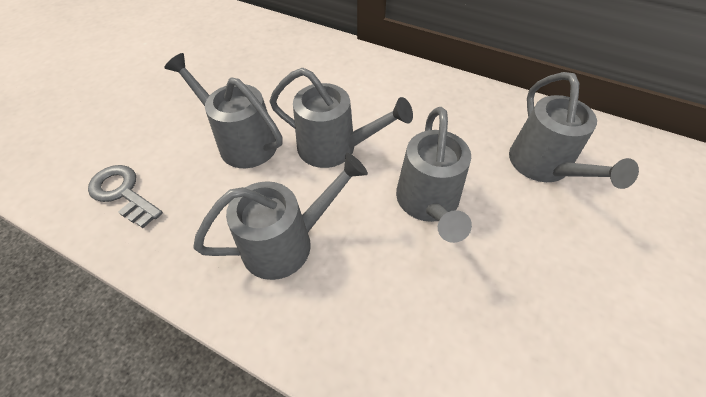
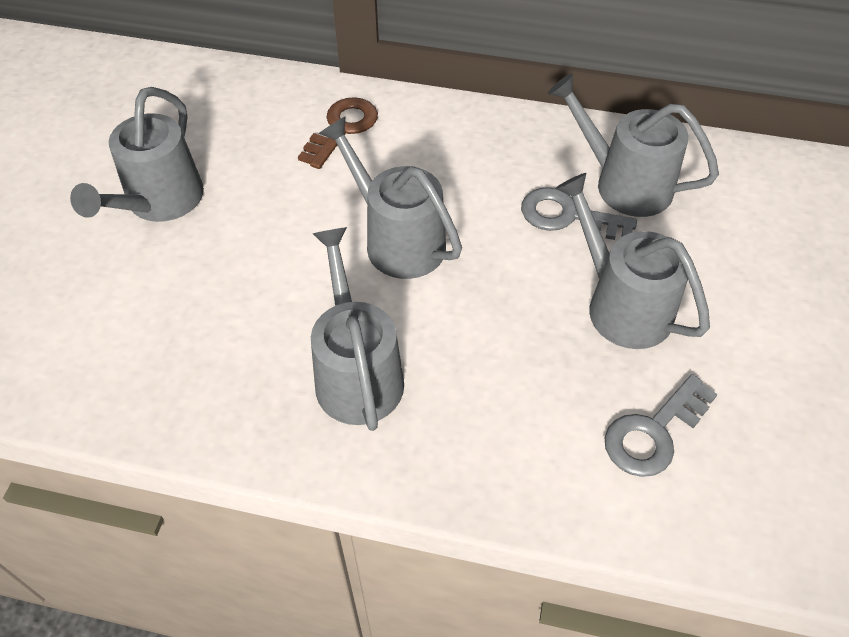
brown key: 0 -> 1
grey key: 1 -> 2

